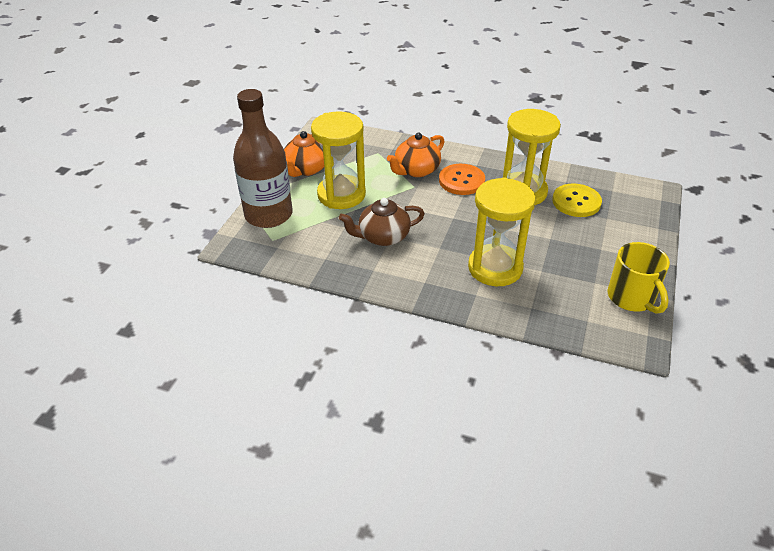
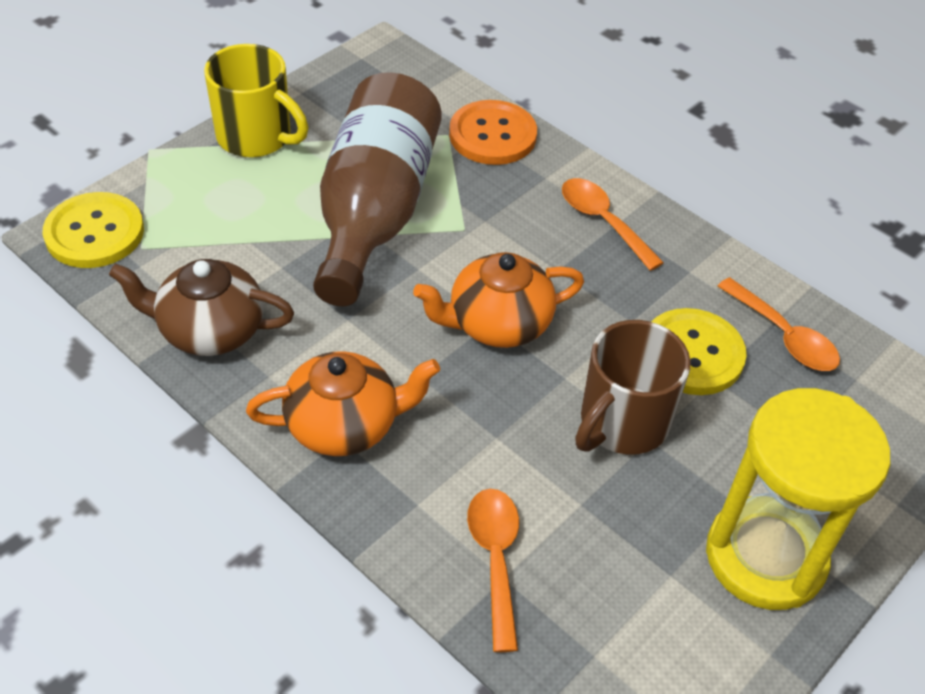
brown mug: 0 -> 1
orange spoon: 0 -> 3
yellow button: 1 -> 2
yellow hourglass: 3 -> 1

